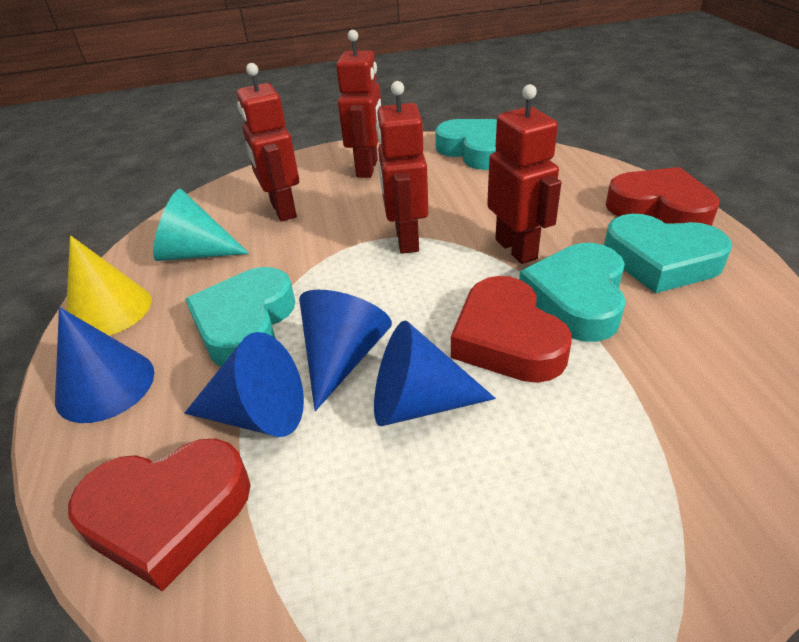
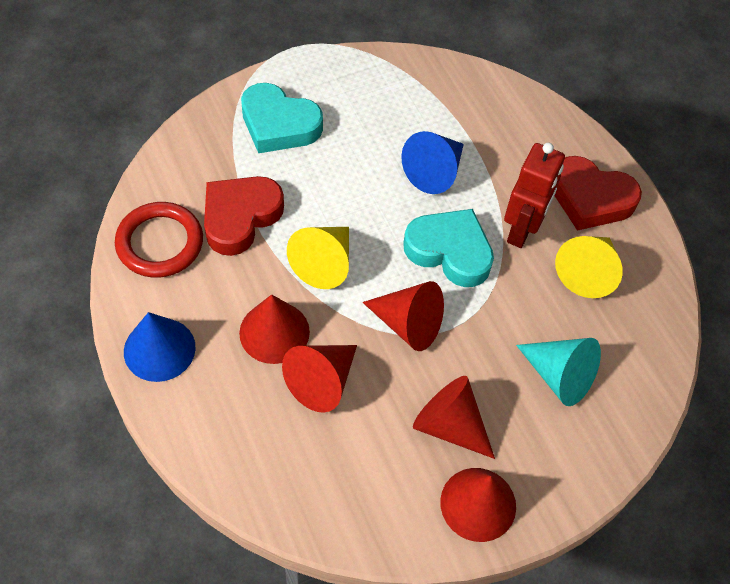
blue cone: 4 -> 2
red cone: 0 -> 5
red heart: 3 -> 2
red ring: 0 -> 1
red robot: 4 -> 1
turquoise heart: 4 -> 2
yellow cone: 1 -> 2

